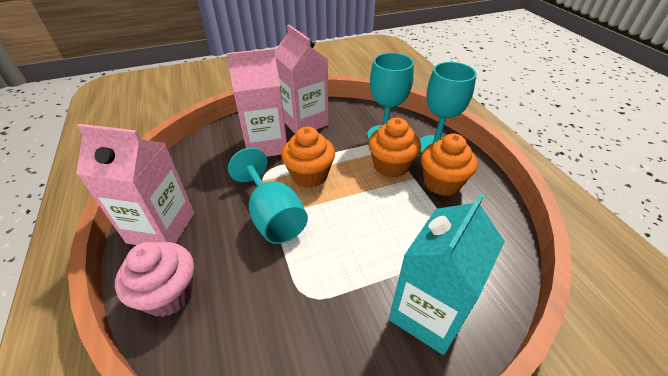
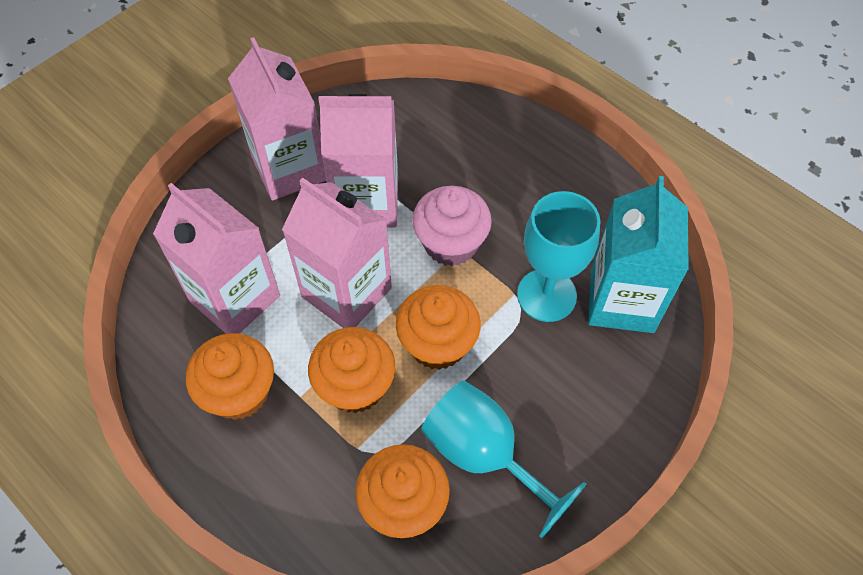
orange cupcake: 3 -> 4
pink carton: 3 -> 4
turquoise goblet: 3 -> 2

